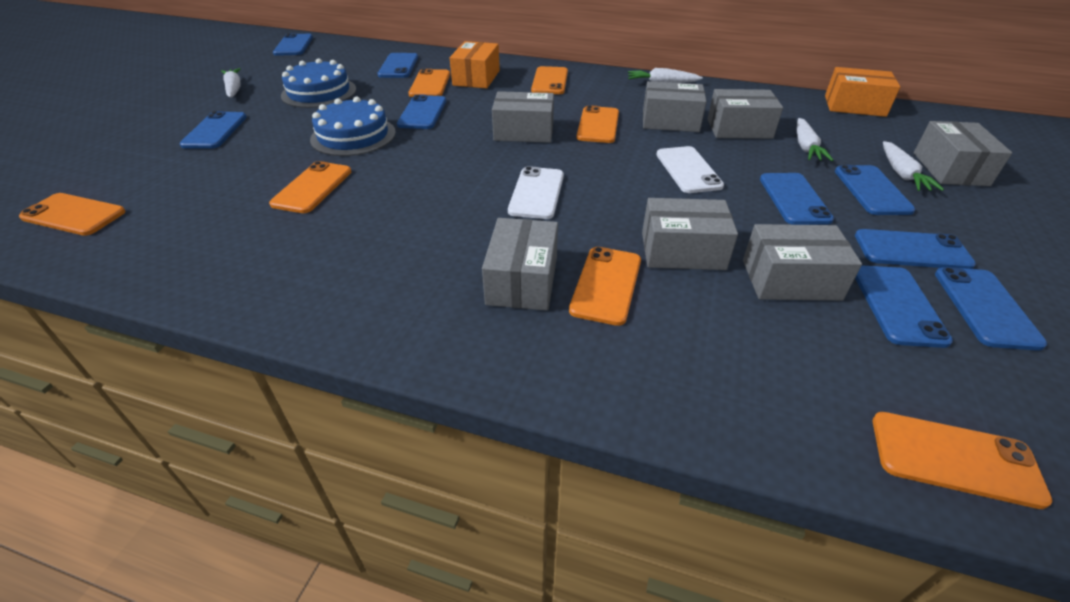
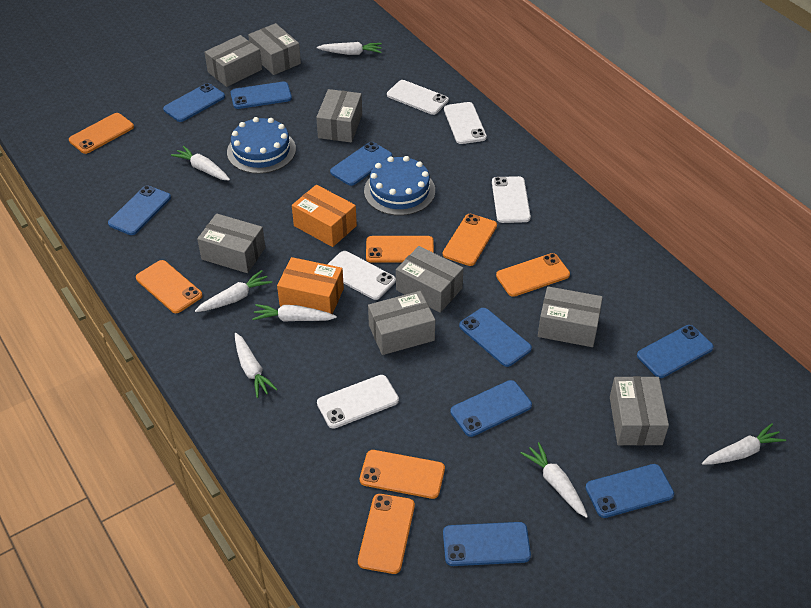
grey box: 7 -> 8
white carrot: 4 -> 7
white phone: 2 -> 5

